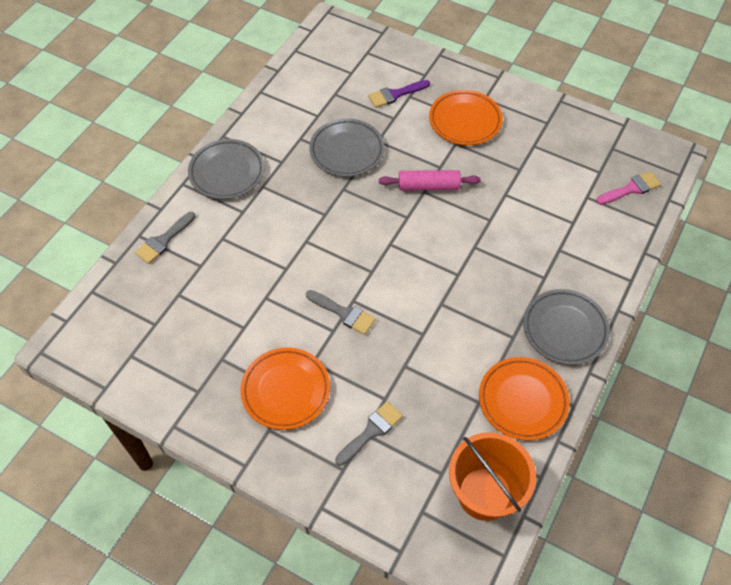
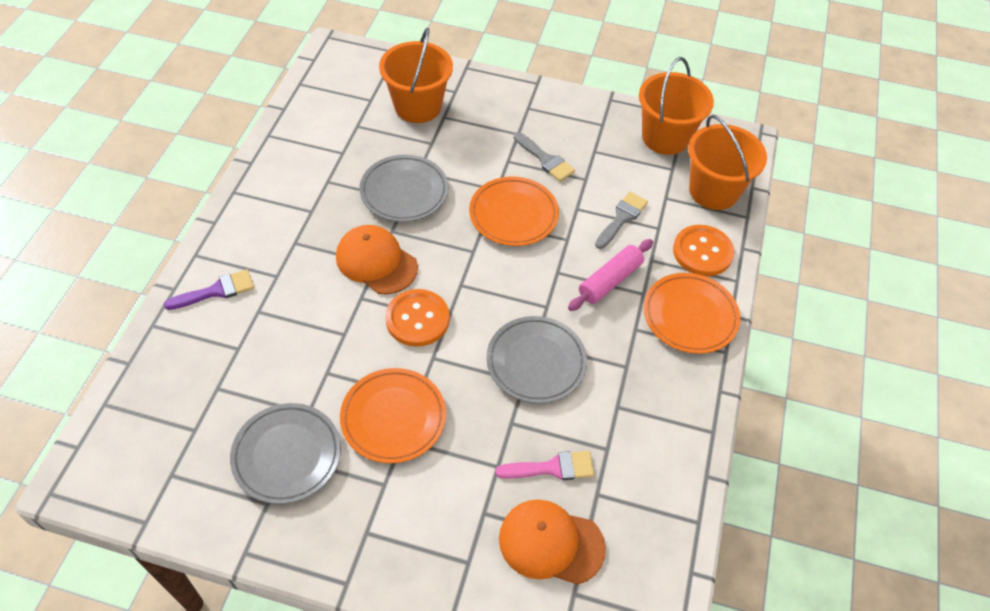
grey brush: 3 -> 2
orange bucket: 1 -> 3
orange button: 0 -> 2
orange cap: 0 -> 2

